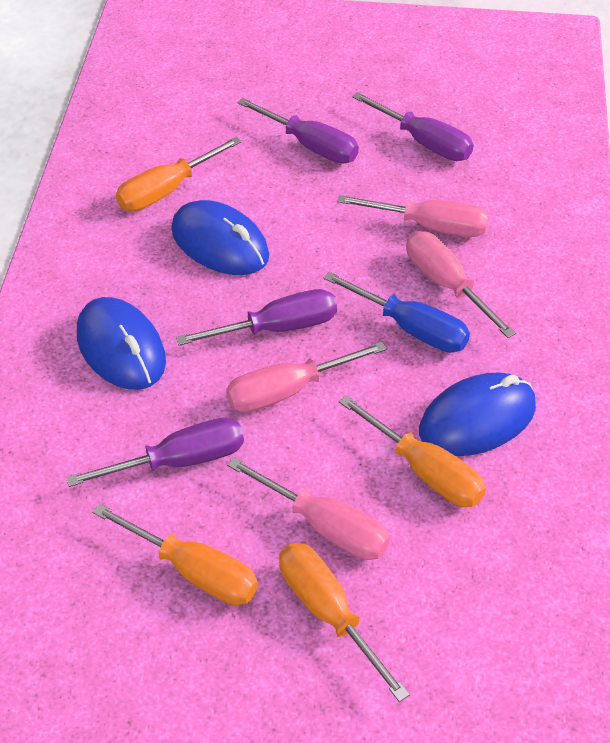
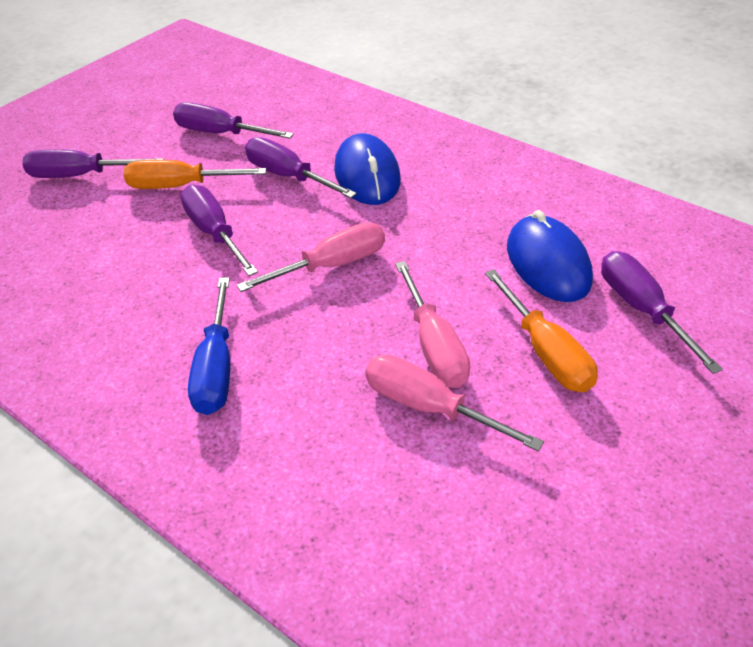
blue mouse: 3 -> 2
orange screwdriver: 4 -> 2
pink screwdriver: 4 -> 3
purple screwdriver: 4 -> 5

